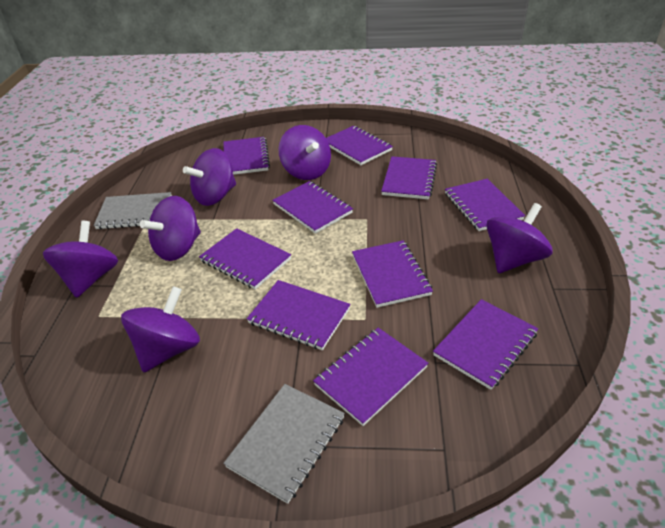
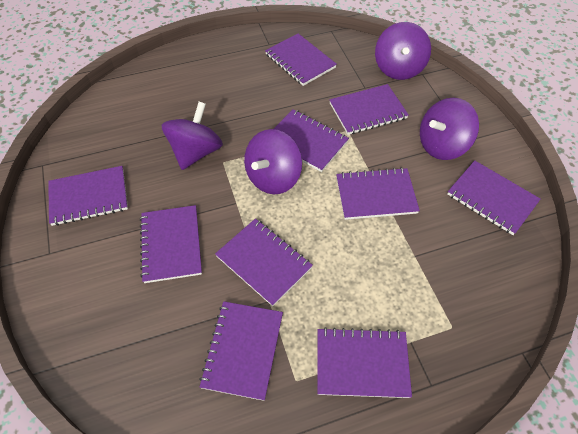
grey notebook: 2 -> 0
purple spinning top: 6 -> 4

